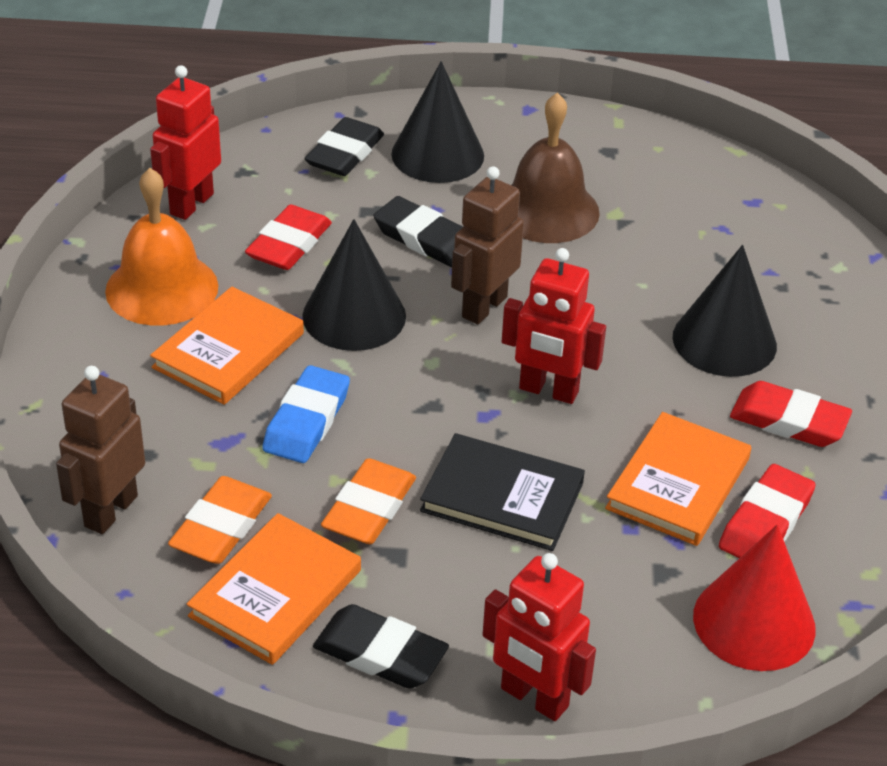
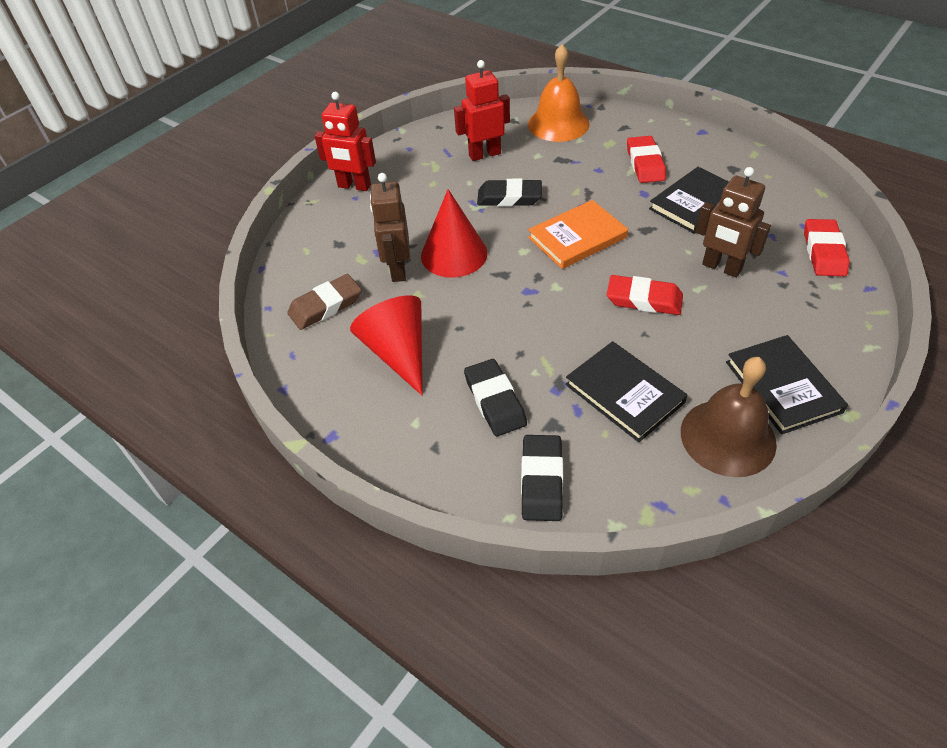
black book: 1 -> 3
black cone: 3 -> 0
blue eraser: 1 -> 0
brown eraser: 0 -> 1
orange book: 3 -> 1
orange eraser: 2 -> 0
red cone: 1 -> 2
red robot: 3 -> 2

